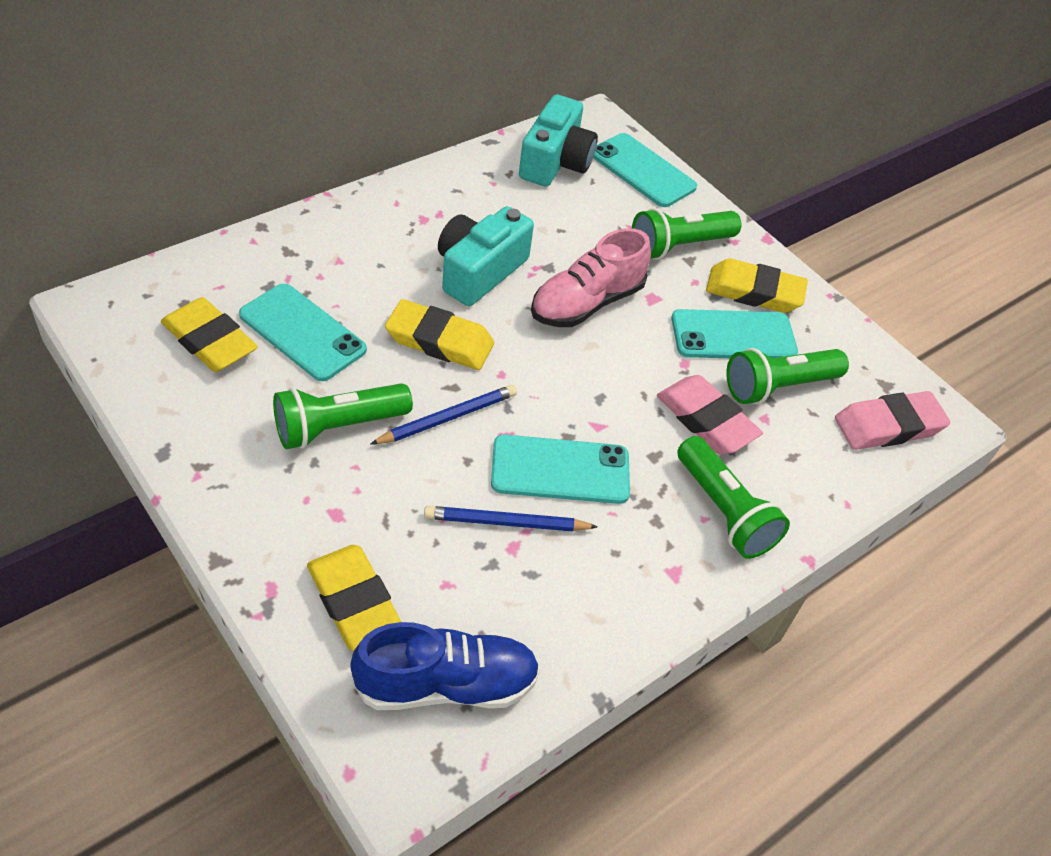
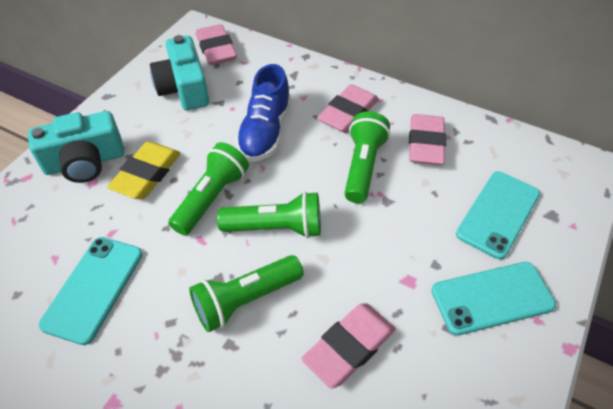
blue pencil: 2 -> 0
pink eraser: 2 -> 4
pink shoe: 1 -> 0
turquoise phone: 4 -> 3
yellow eraser: 4 -> 1

